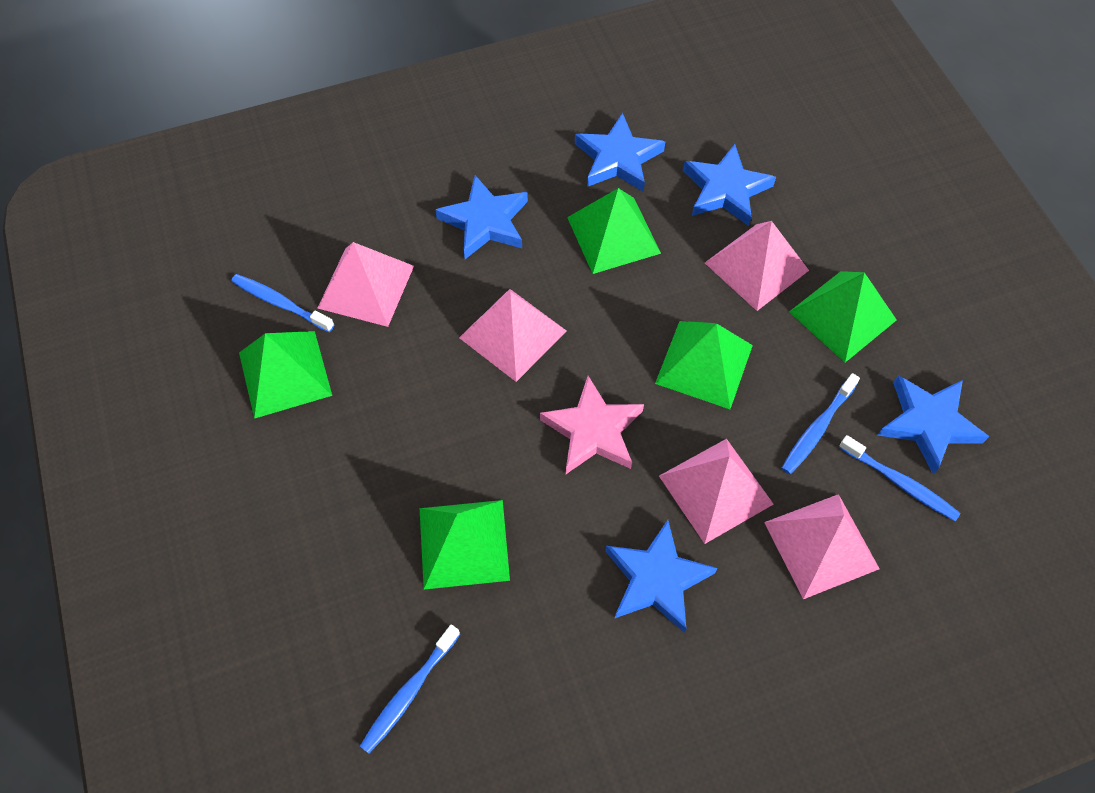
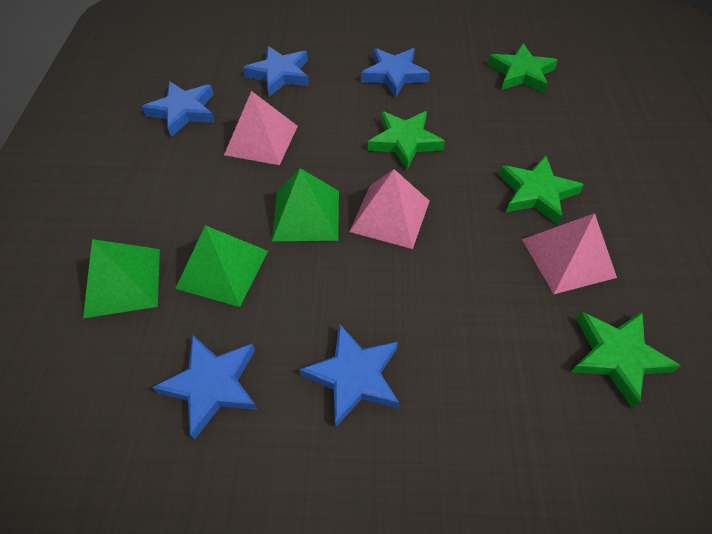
blue toothbrush: 4 -> 0
green pyramid: 5 -> 3
green star: 0 -> 4
pink pyramid: 5 -> 3
pink star: 1 -> 0

